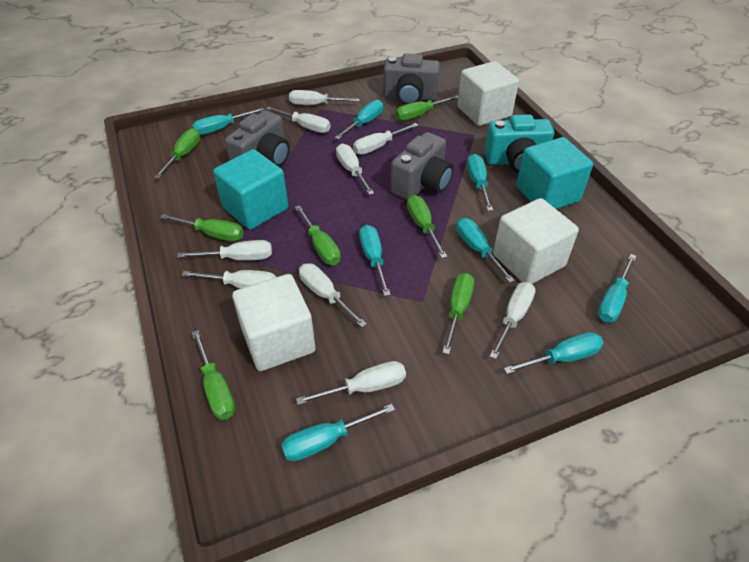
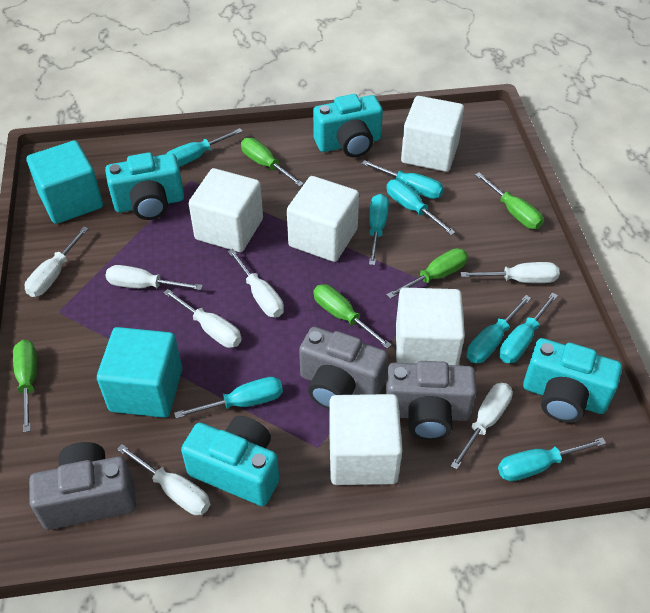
green screwdriver: 7 -> 5
turquoise camera: 1 -> 4
white cube: 3 -> 5
white screwdriver: 9 -> 7

